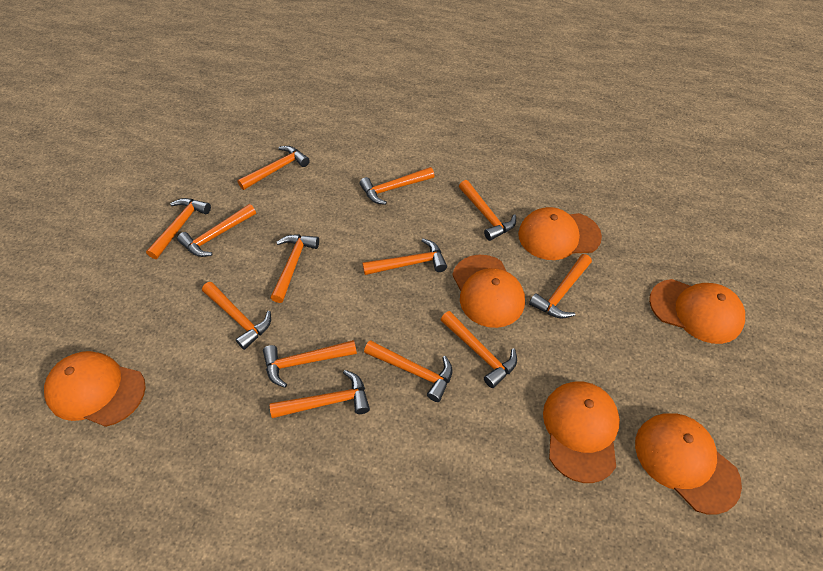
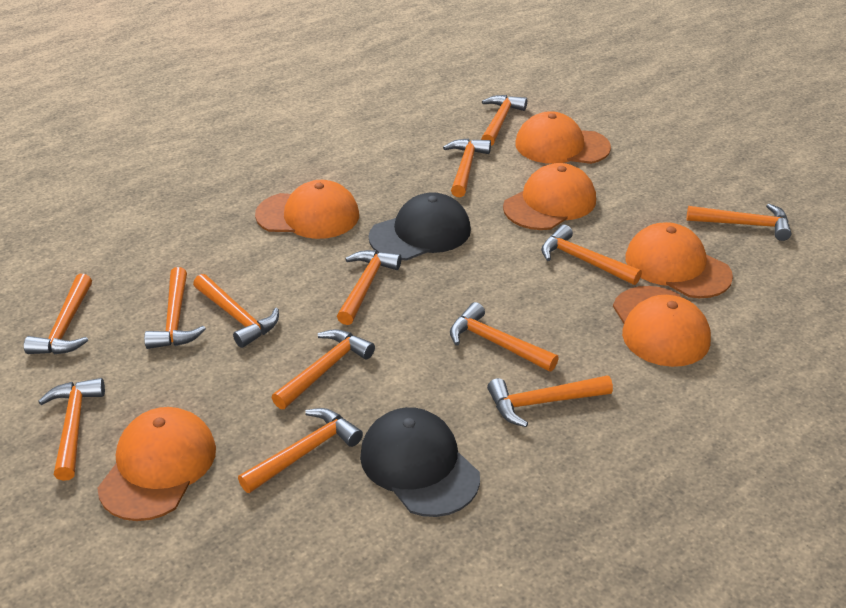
black cap: 0 -> 2

